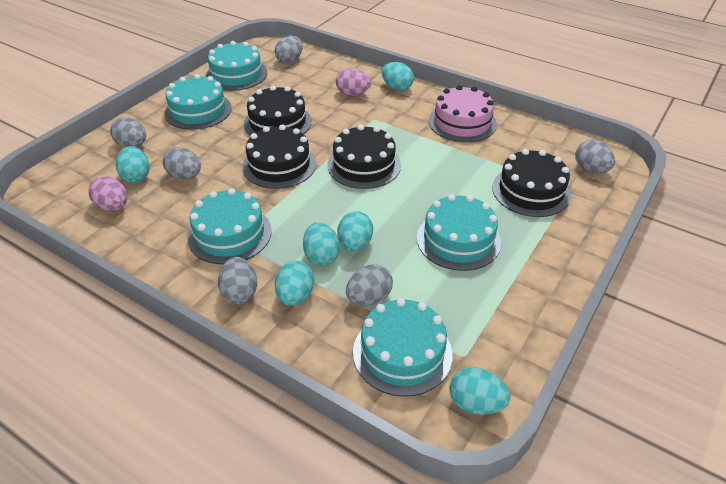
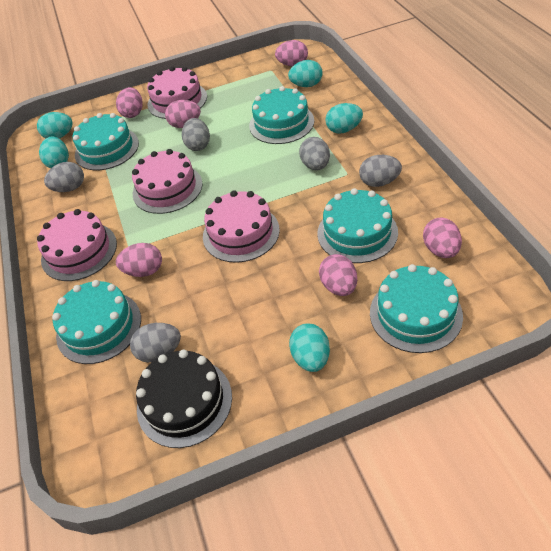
black cake: 4 -> 1
grey egg: 6 -> 5
pink cake: 1 -> 4
pink egg: 2 -> 6
turquoise egg: 6 -> 5

